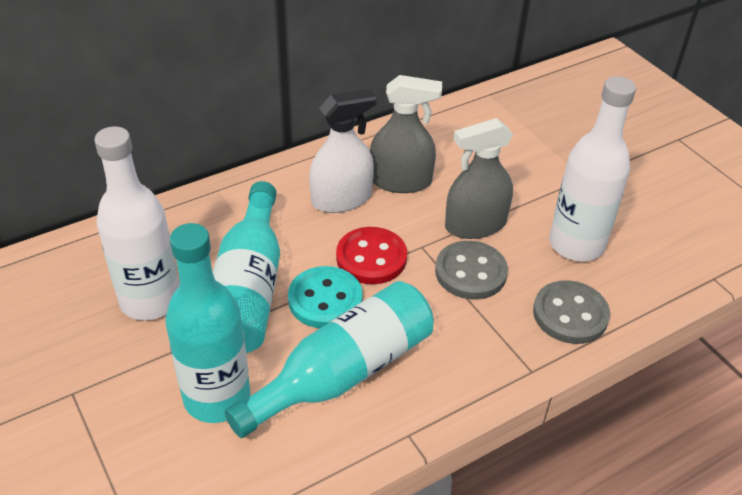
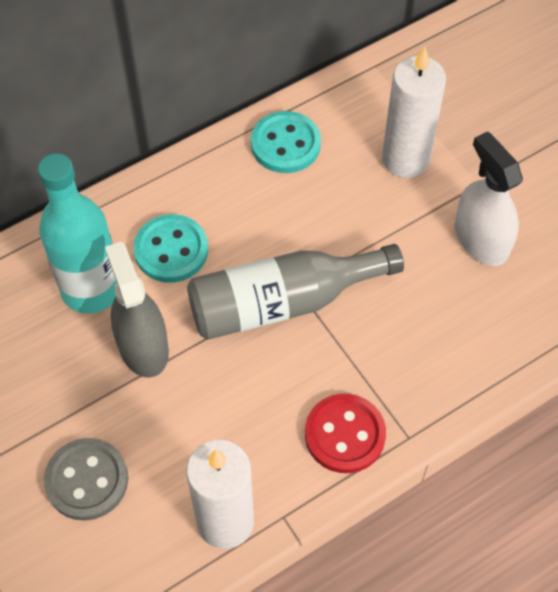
grey bottle: 0 -> 1
grey button: 2 -> 1
grey spray bottle: 2 -> 1
turquoise bottle: 3 -> 1
turquoise button: 1 -> 2
white bottle: 2 -> 0
white candle: 0 -> 2

